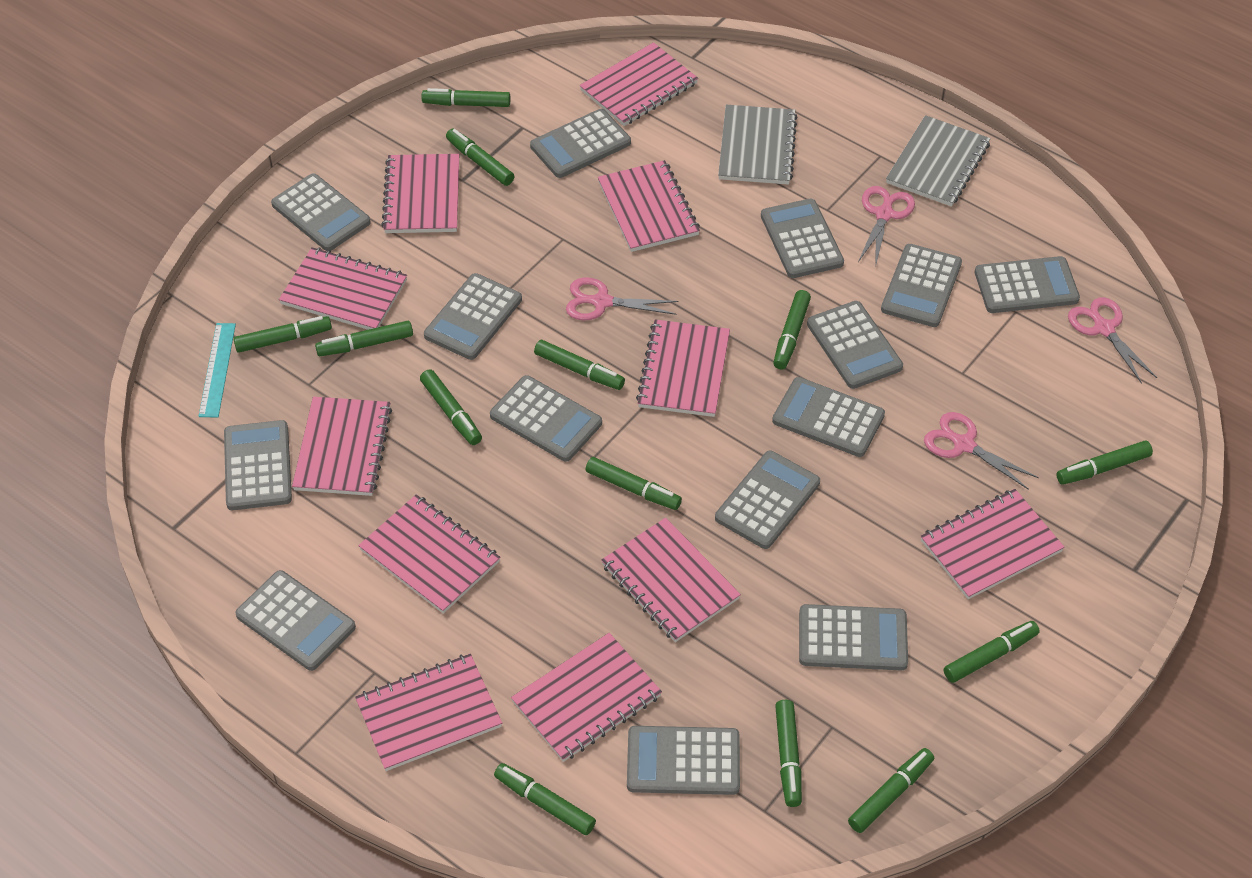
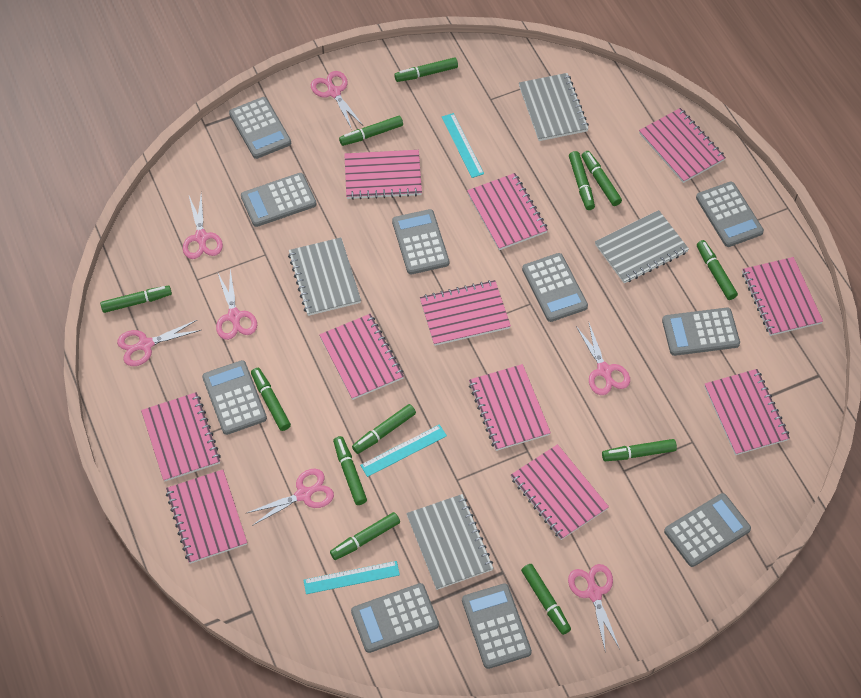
green marker: 13 -> 12
grey calculator: 14 -> 10
grey notebook: 2 -> 4
pink scissors: 4 -> 7
turquoise ruler: 1 -> 3

